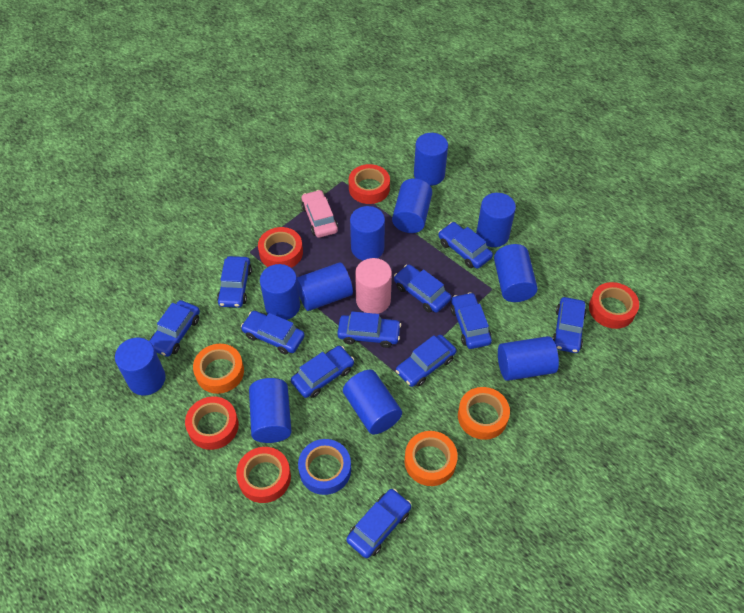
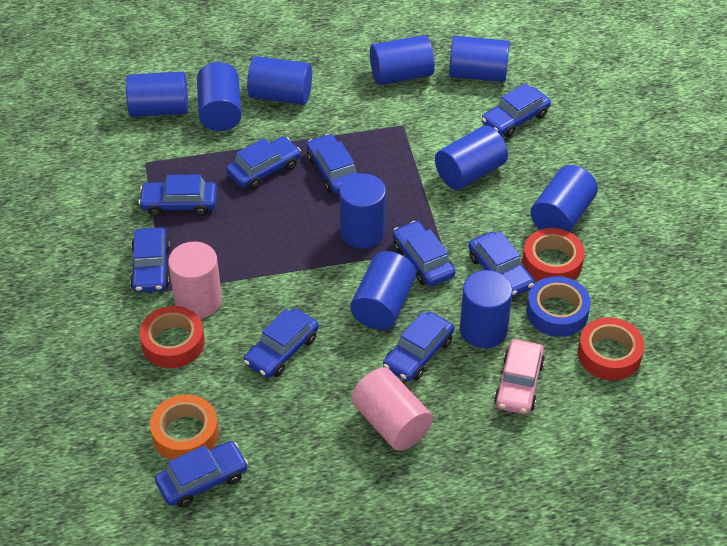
blue car: 11 -> 10
blue cylinder: 11 -> 10
orange tape: 3 -> 1
pink cylinder: 1 -> 2
red tape: 5 -> 3

